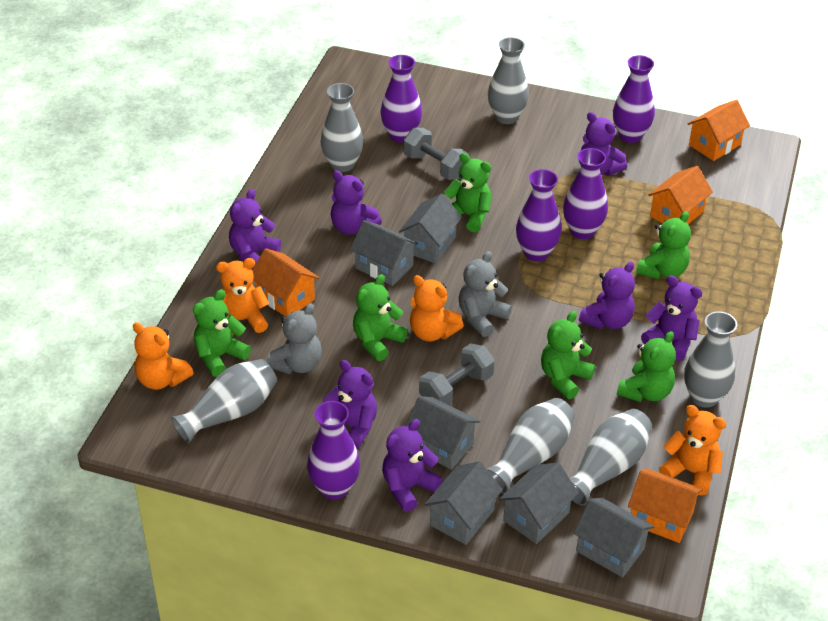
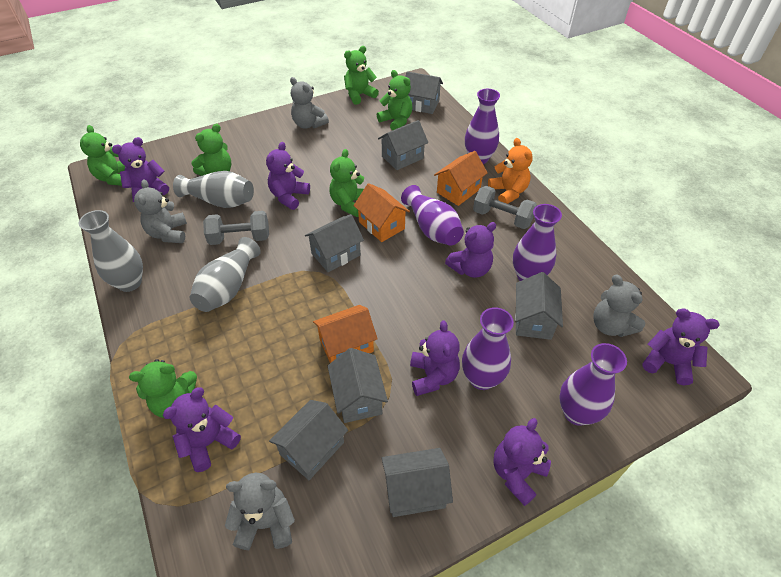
grey house: 6 -> 7
grey teddy bear: 2 -> 4
grey vase: 6 -> 3
orange house: 4 -> 3
orange teddy bear: 4 -> 1

